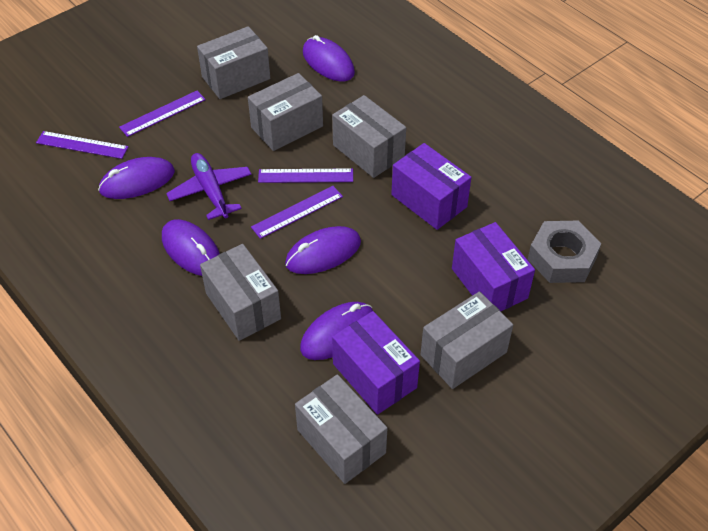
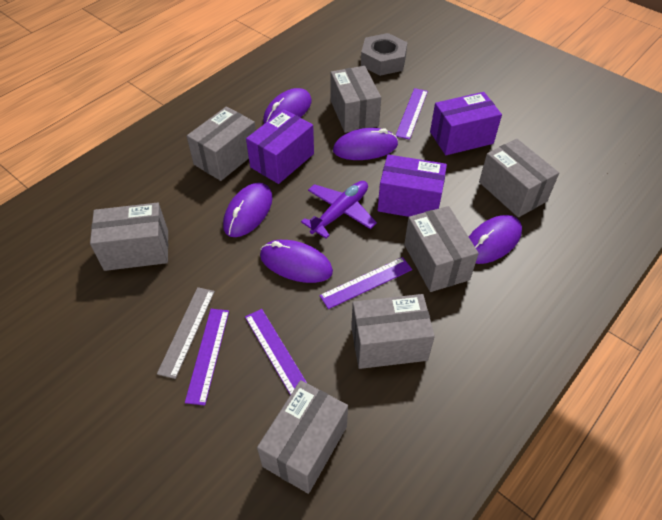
grey box: 6 -> 7
grey ruler: 0 -> 1

